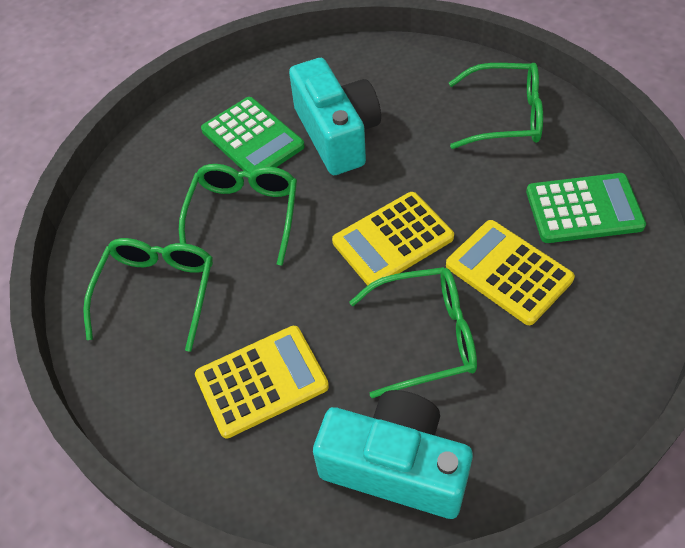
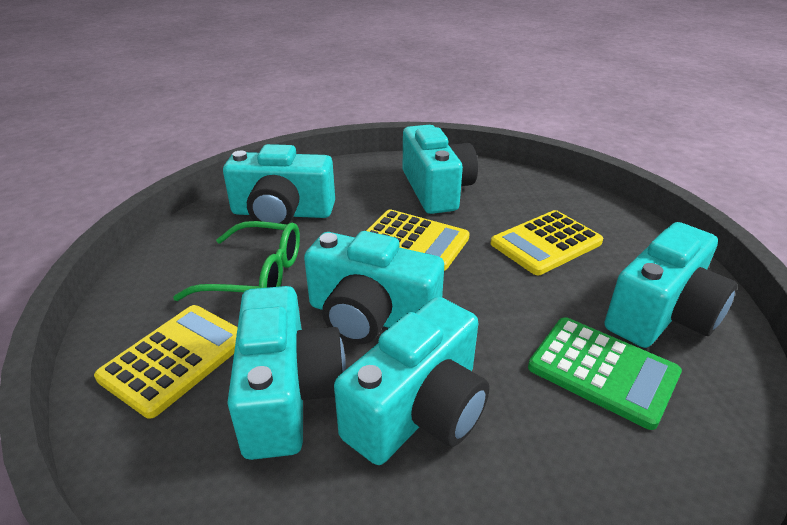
green calculator: 2 -> 1
green glasses: 4 -> 1
turquoise camera: 2 -> 6

